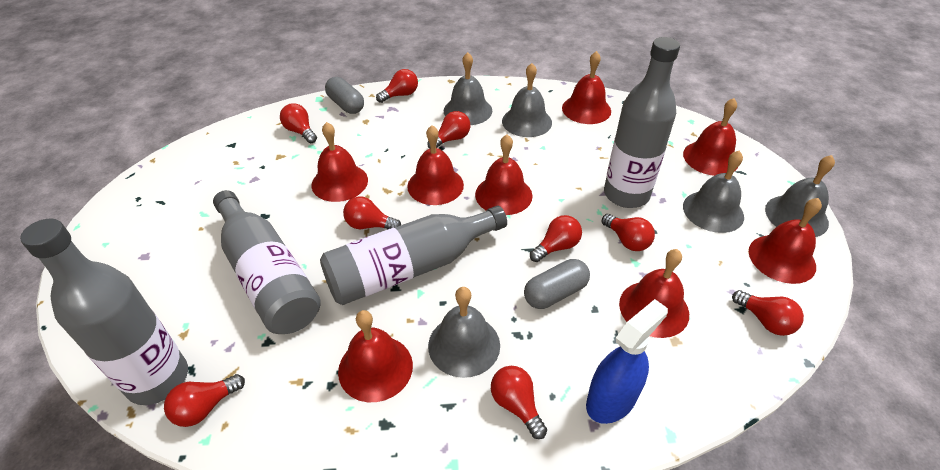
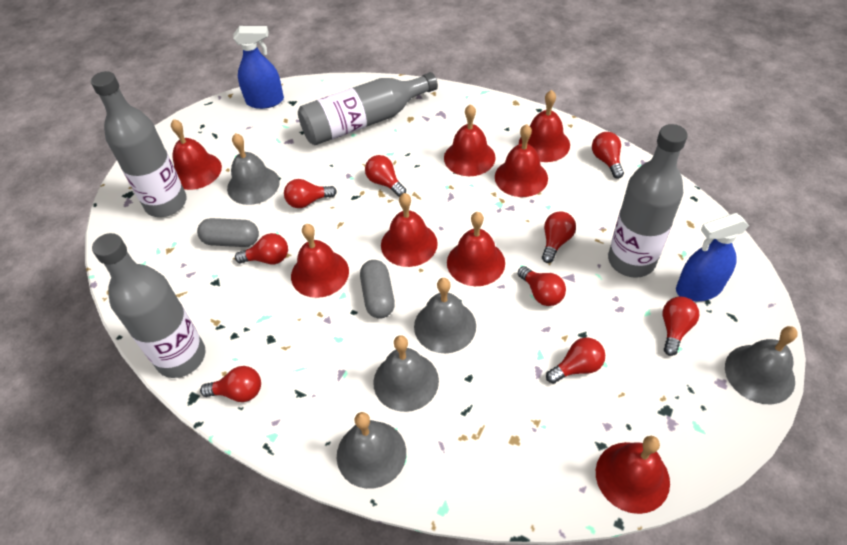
blue spray bottle: 1 -> 2

